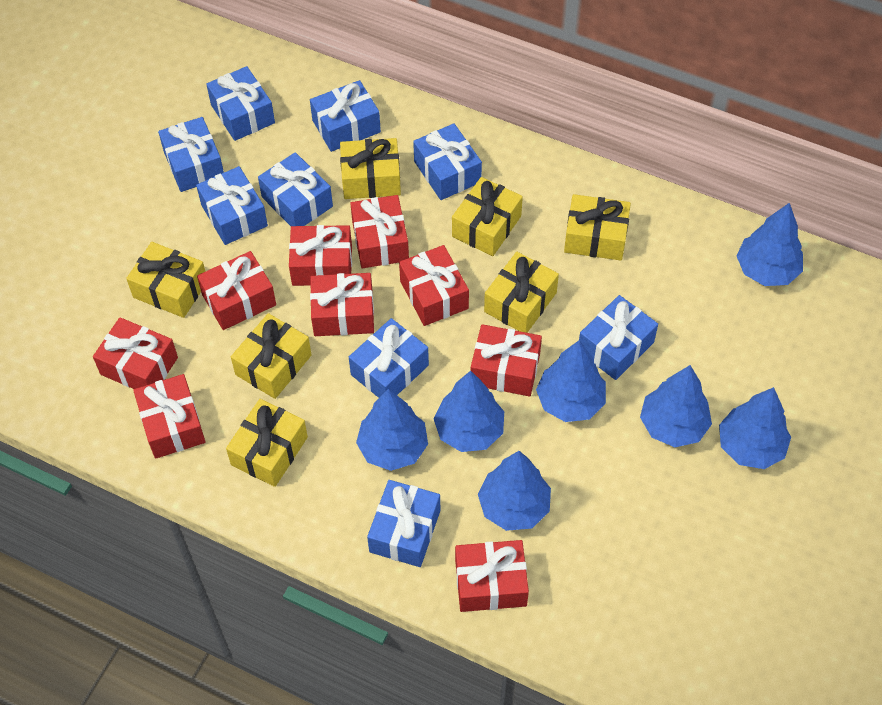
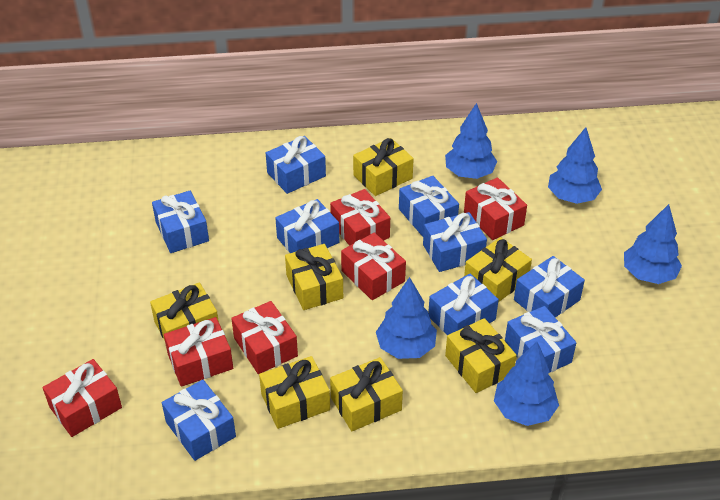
blue tree: 7 -> 5
red gift: 9 -> 6

